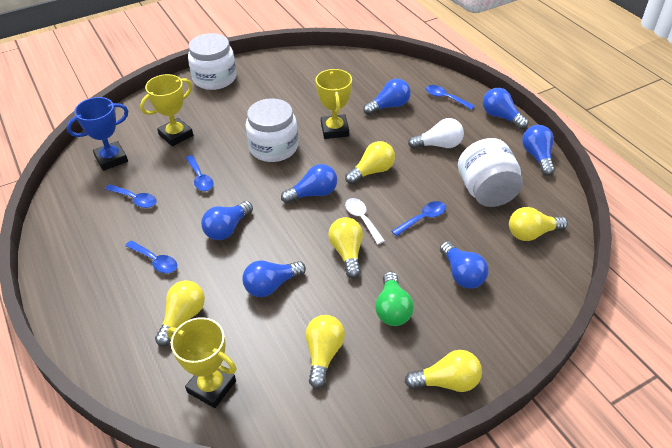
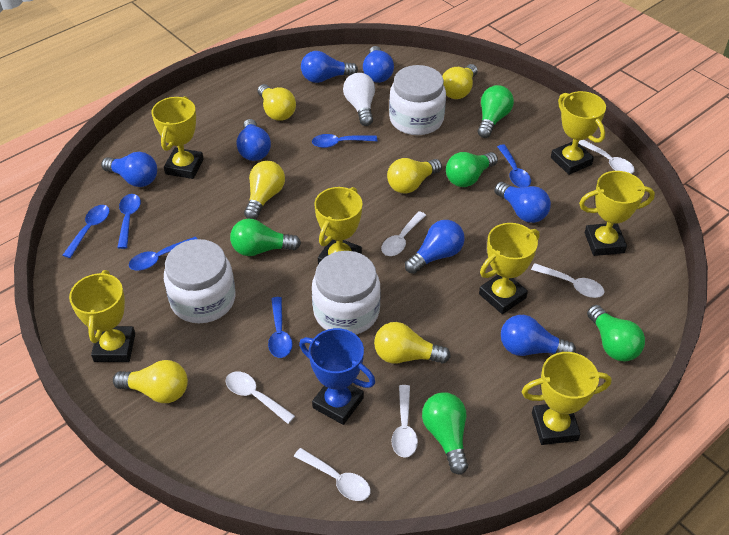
blue spoon: 5 -> 6
green light bulb: 1 -> 5
white spoon: 1 -> 6
yellow trophy: 3 -> 7

